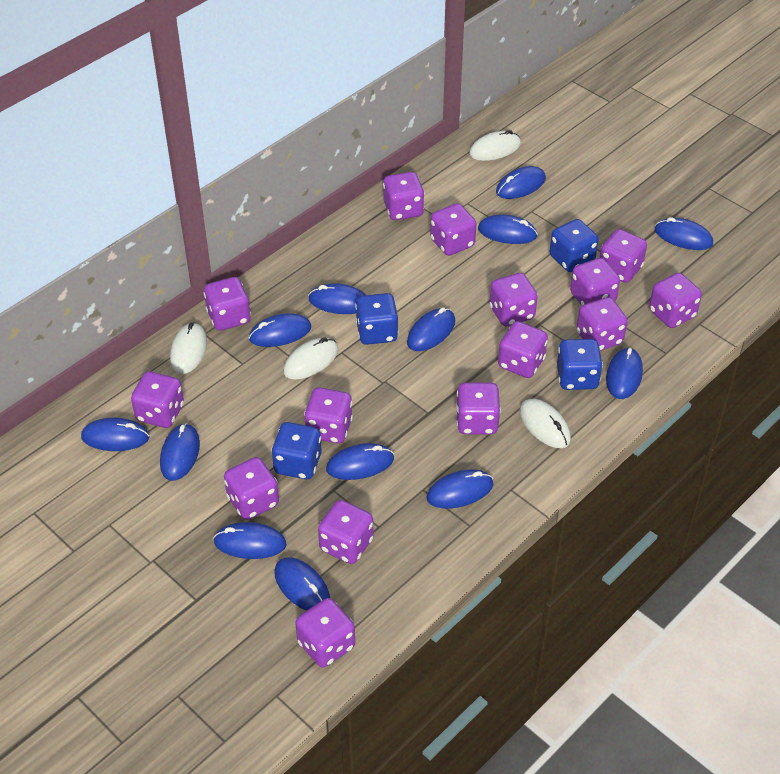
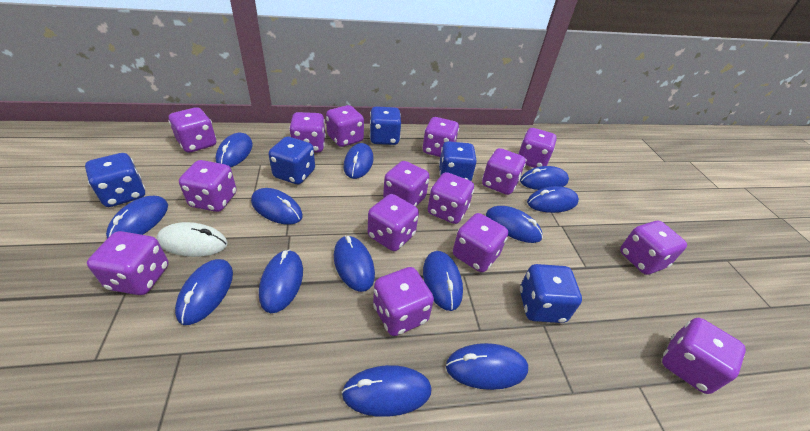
blue dice: 4 -> 5
white mouse: 4 -> 1

